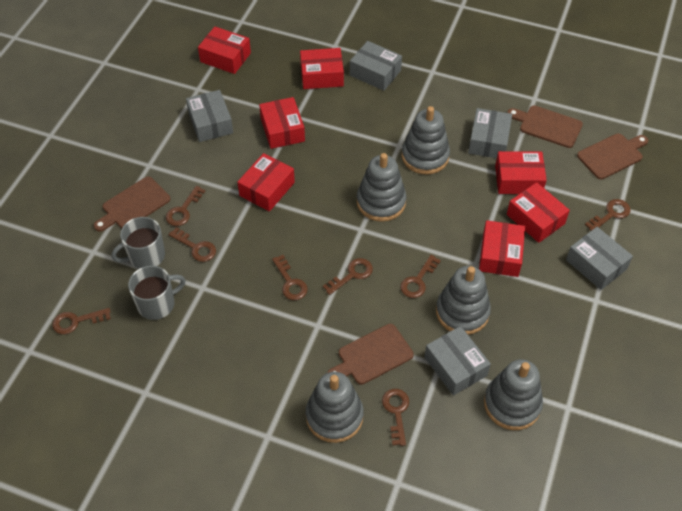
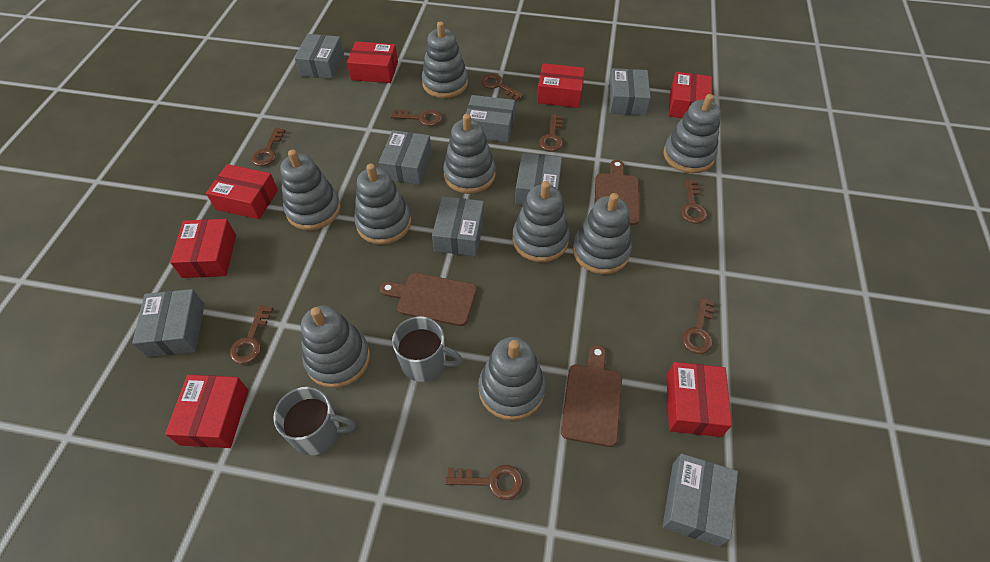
brown cutting board: 4 -> 3
grey box: 5 -> 8
grey stacking toy: 5 -> 9

